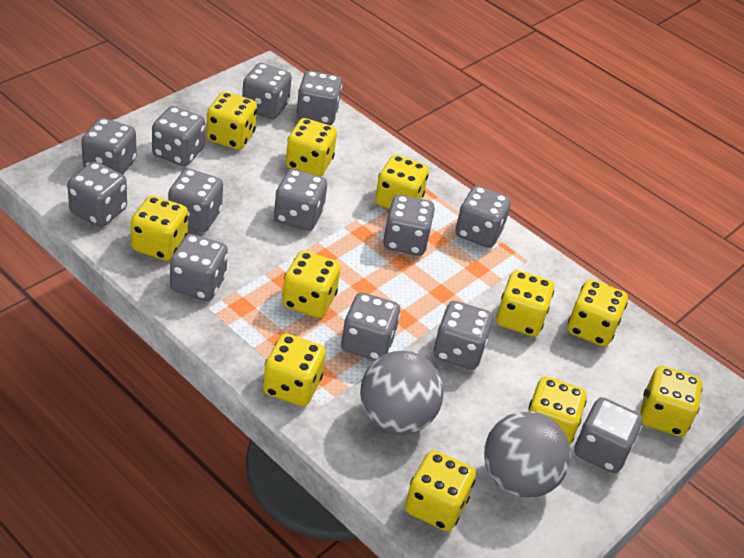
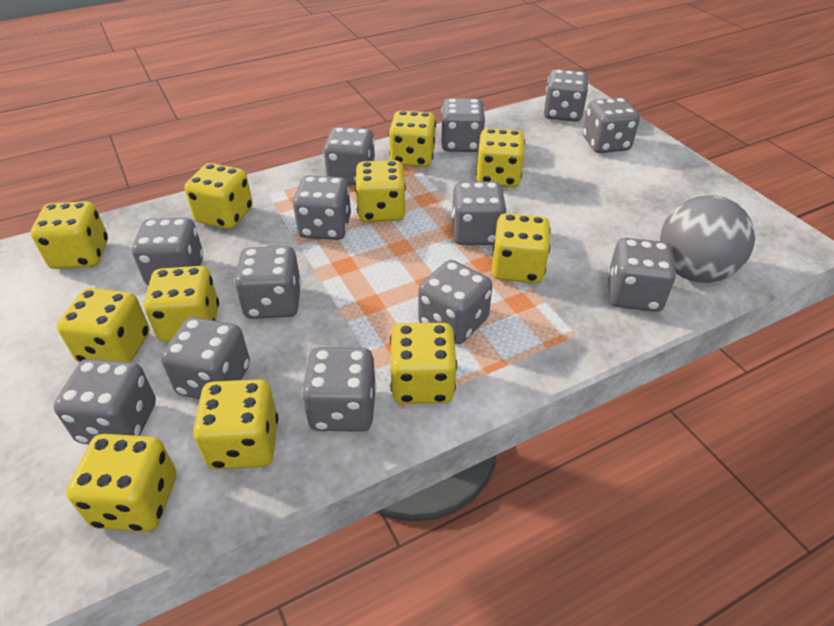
grey ball: 2 -> 1

